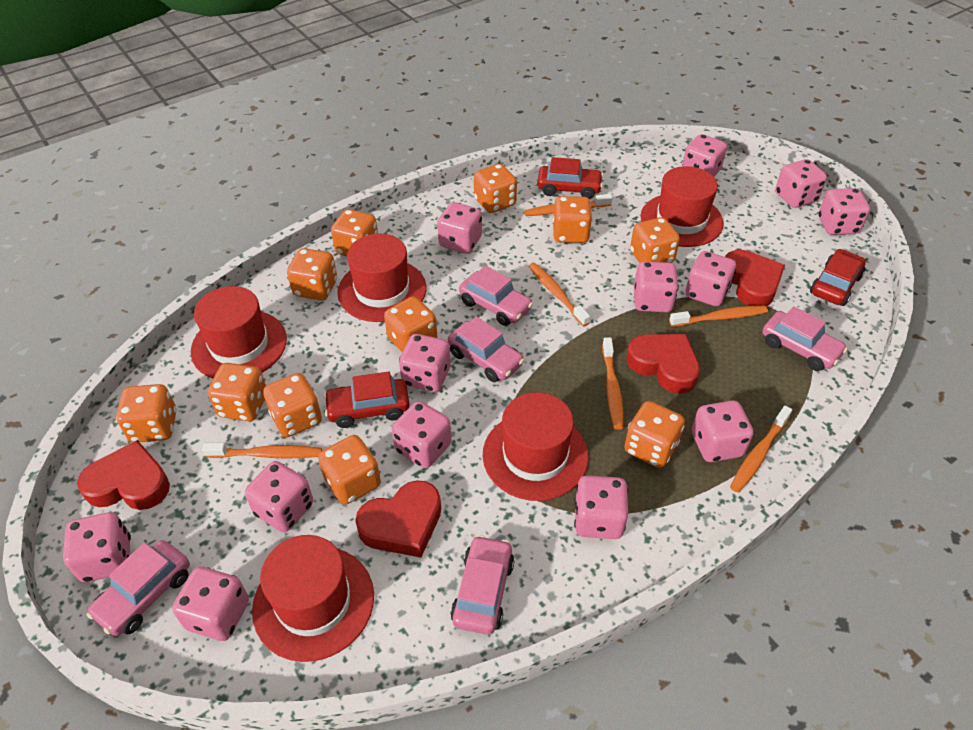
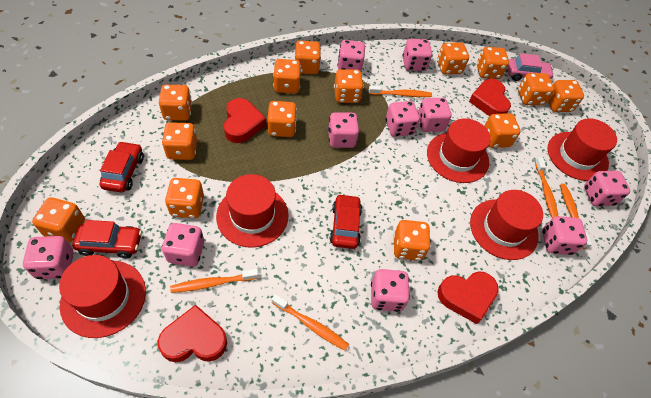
orange dice: 11 -> 14
orange toothbrush: 6 -> 5
pink car: 5 -> 1
pink dice: 13 -> 10

